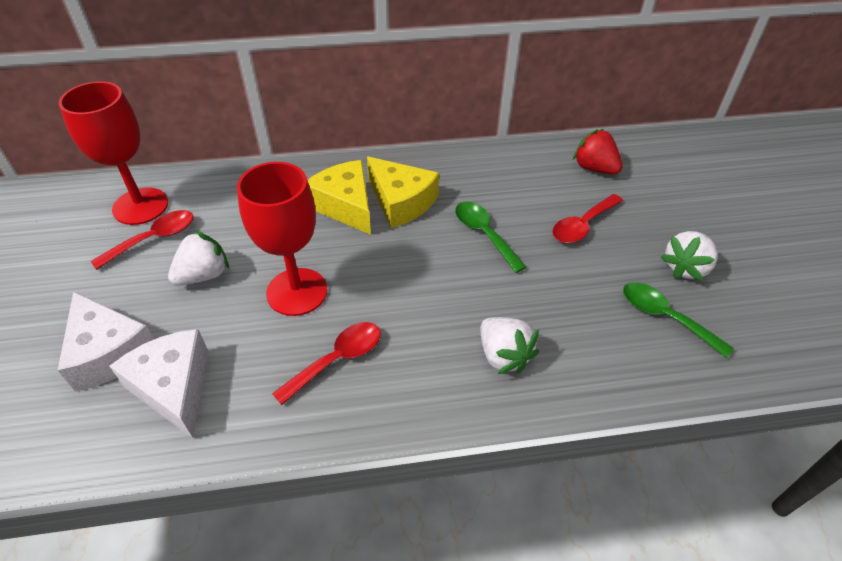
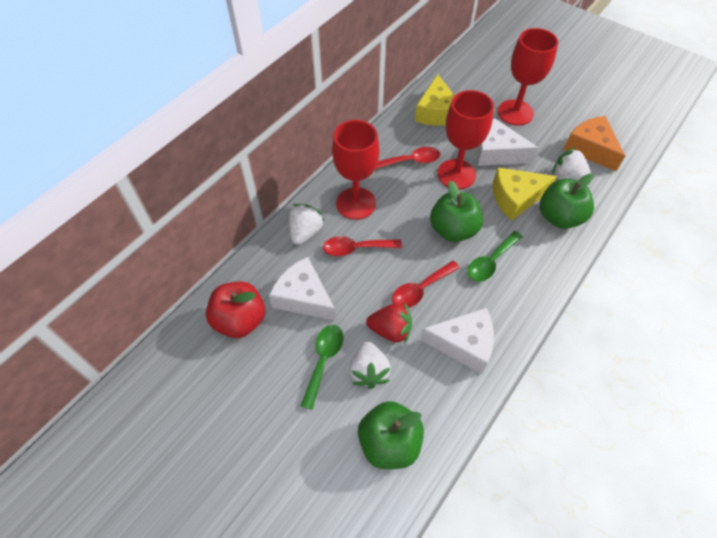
green apple: 0 -> 3
orange cheese: 0 -> 1
red apple: 0 -> 1
red goblet: 2 -> 3
white cheese: 2 -> 3

